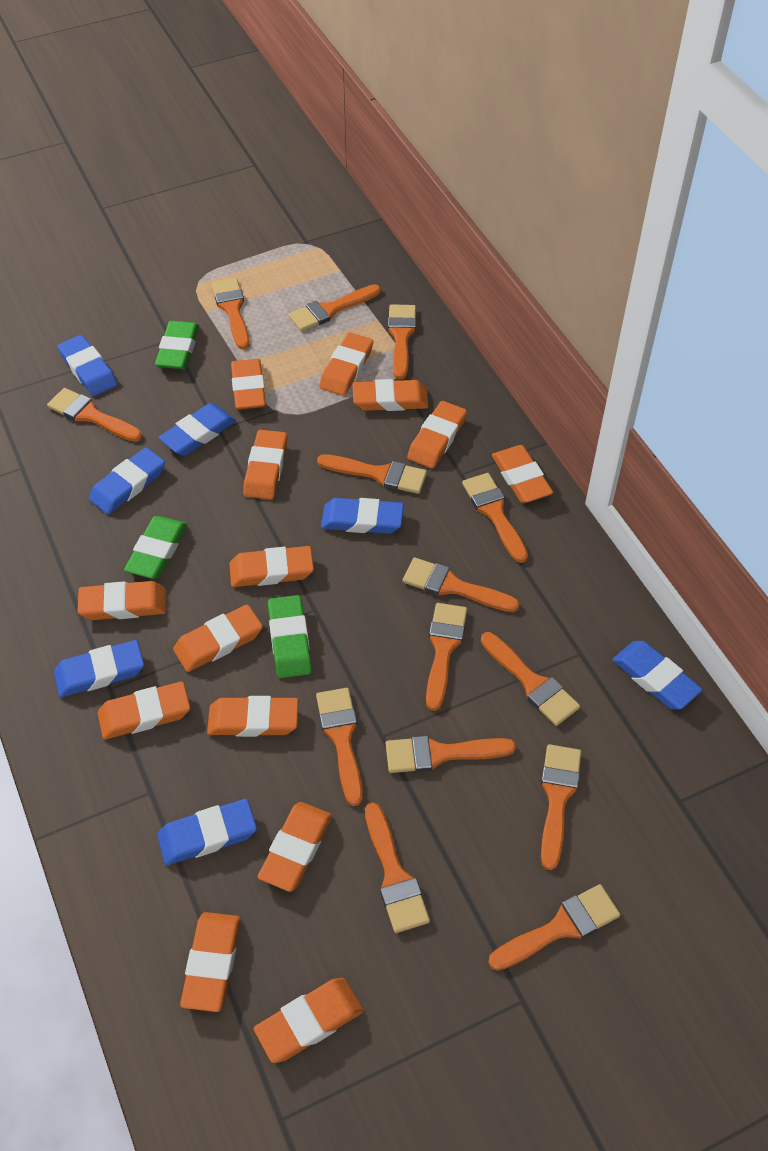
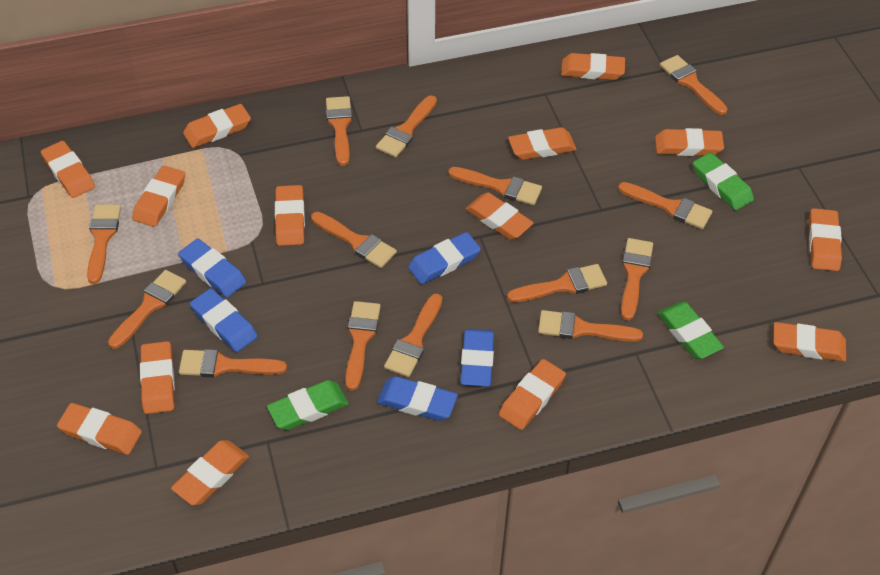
blue eraser: 7 -> 5

